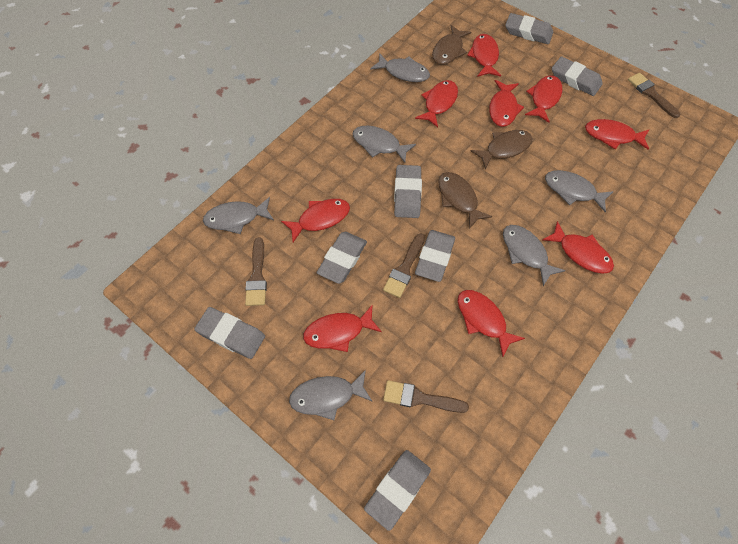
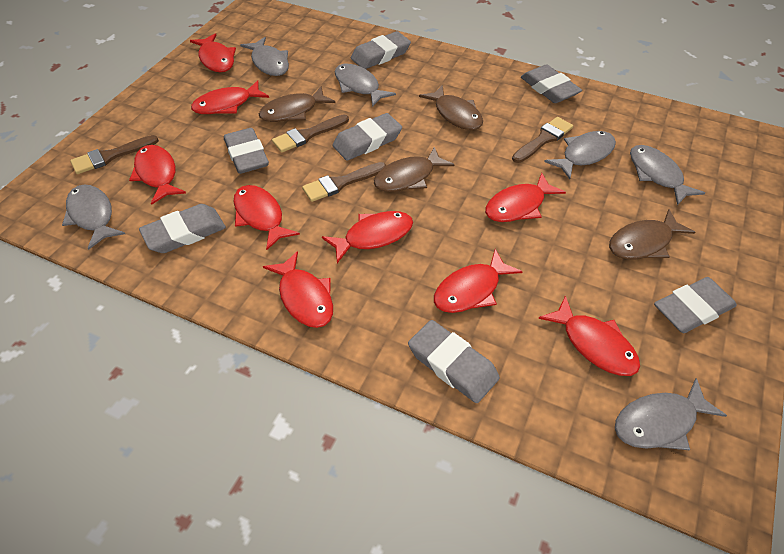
brown fish: 3 -> 4

